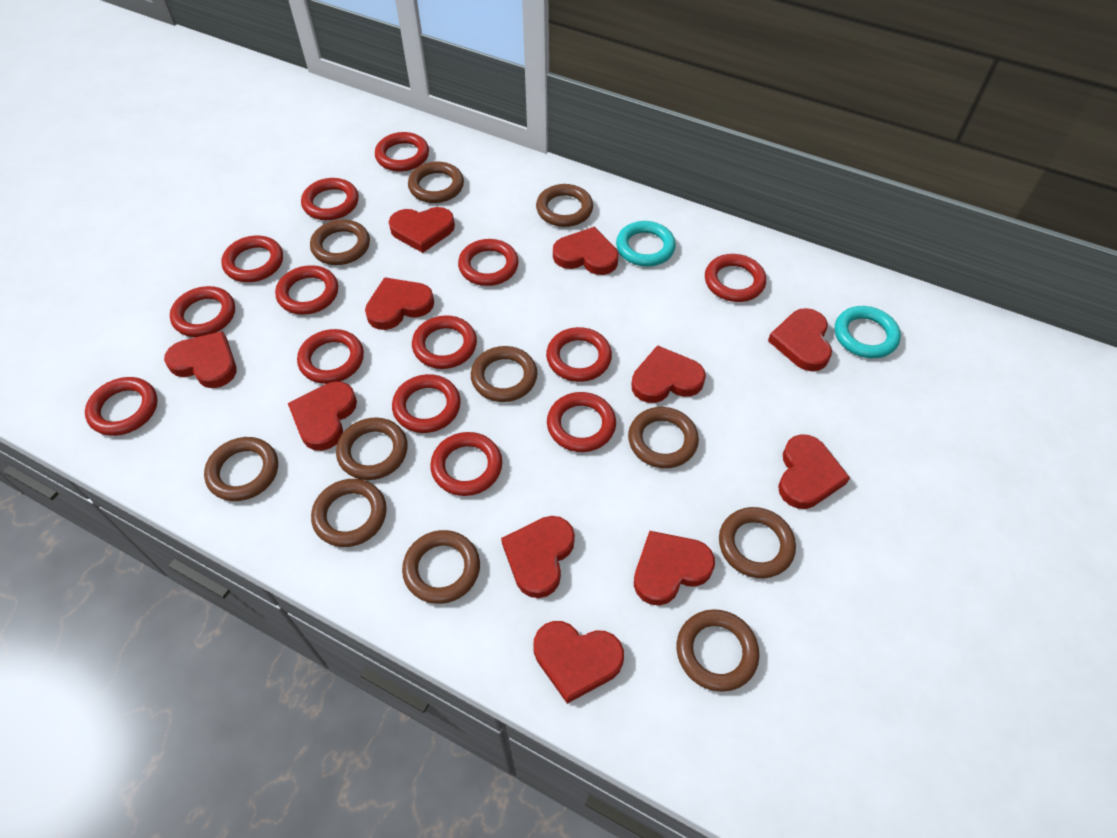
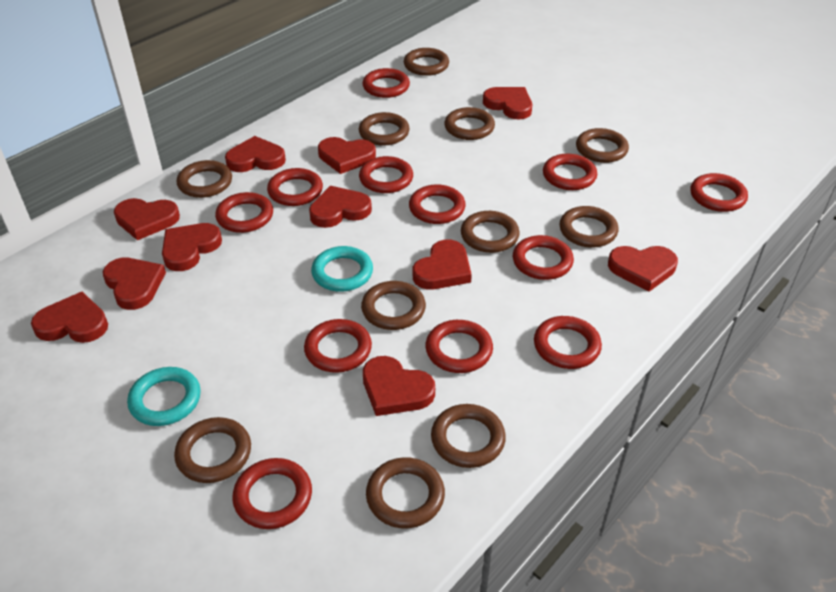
red ring: 14 -> 12

